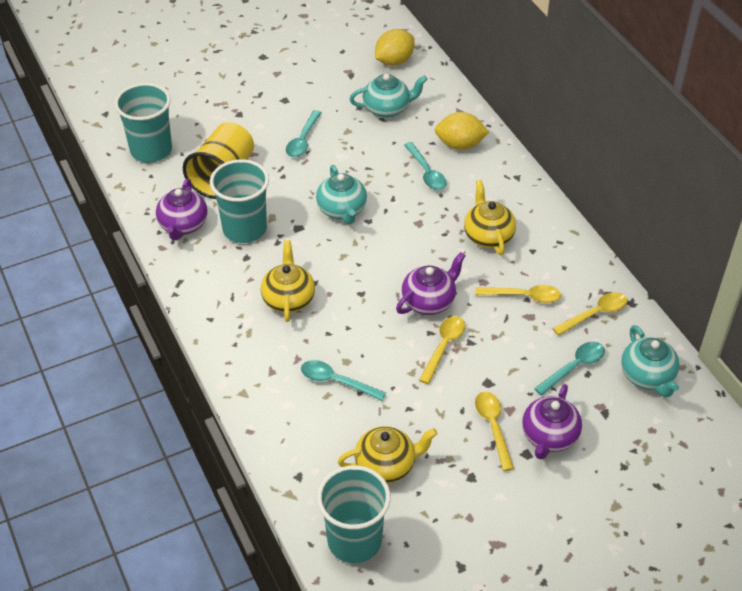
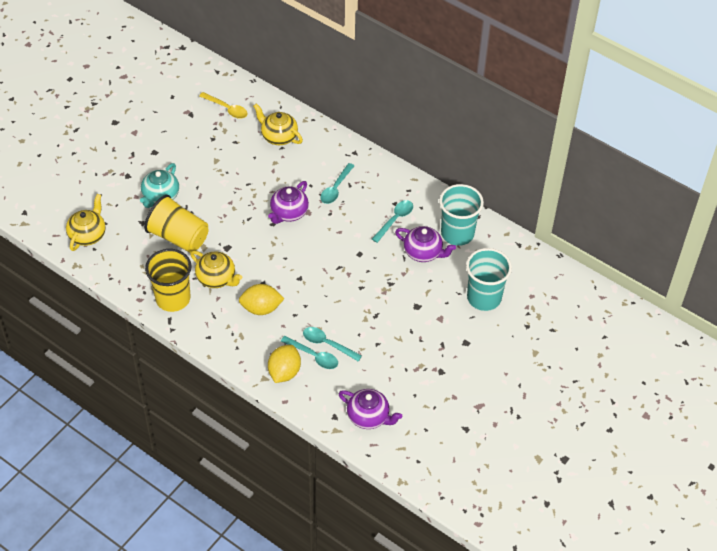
turquoise cup: 3 -> 2
turquoise teapot: 3 -> 1
yellow cup: 1 -> 2
yellow spoon: 4 -> 1

